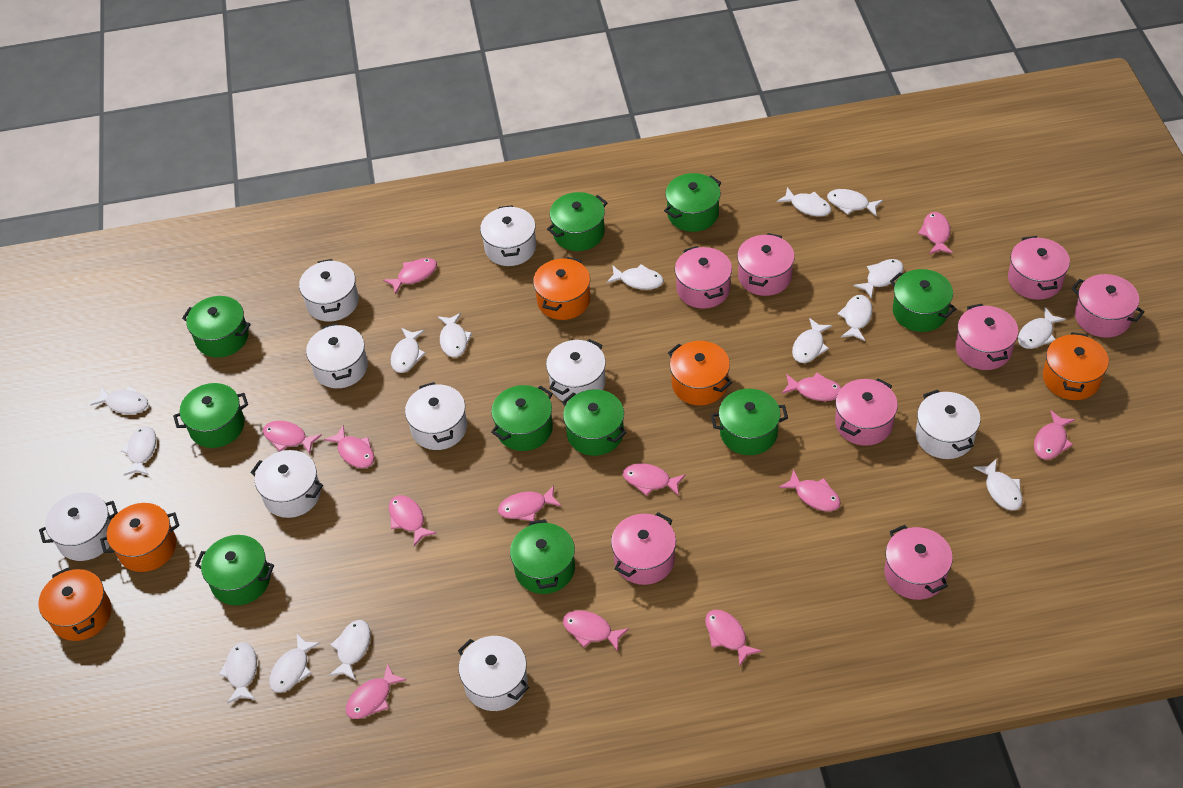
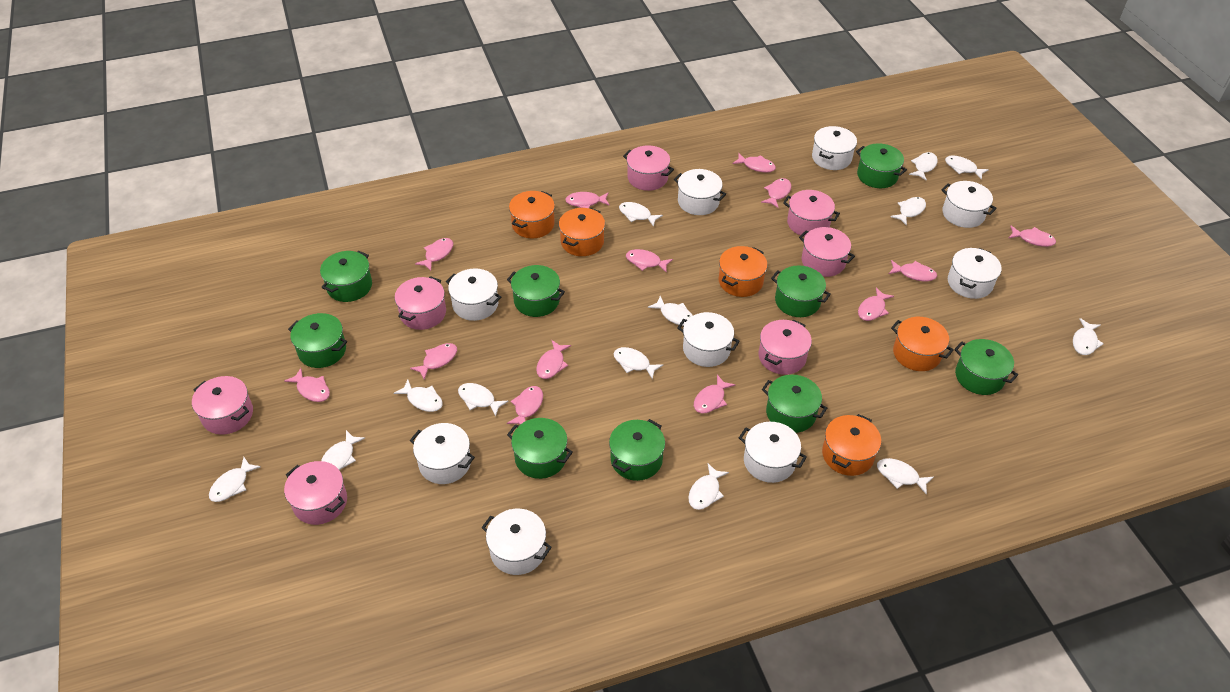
green pot: 10 -> 9
pink pot: 8 -> 7
white fish: 15 -> 13

